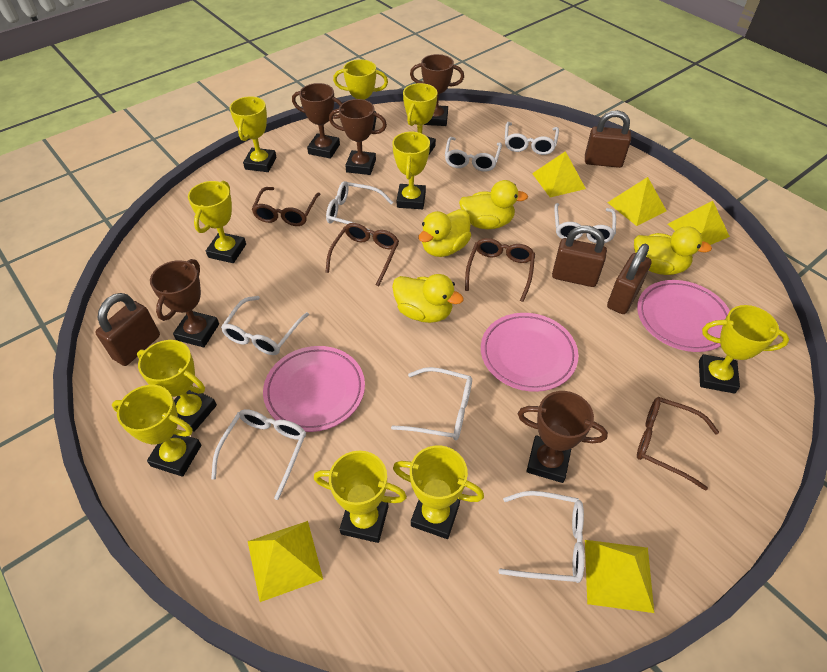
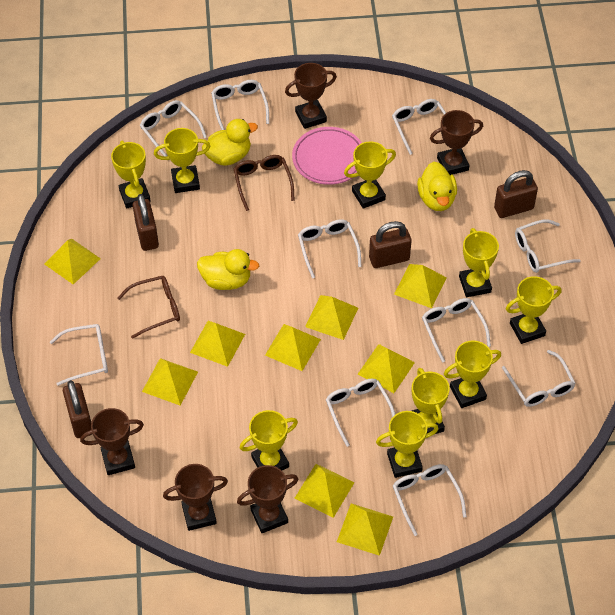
brown glasses: 4 -> 2
pink plate: 3 -> 1
white glasses: 8 -> 10
yellow duck: 4 -> 3
yellow pyramid: 5 -> 9
yellow trophy: 10 -> 9

